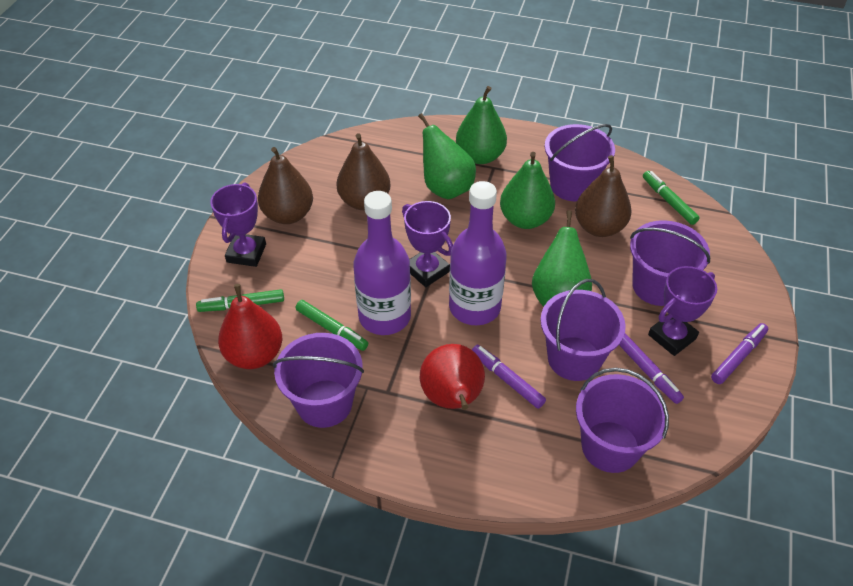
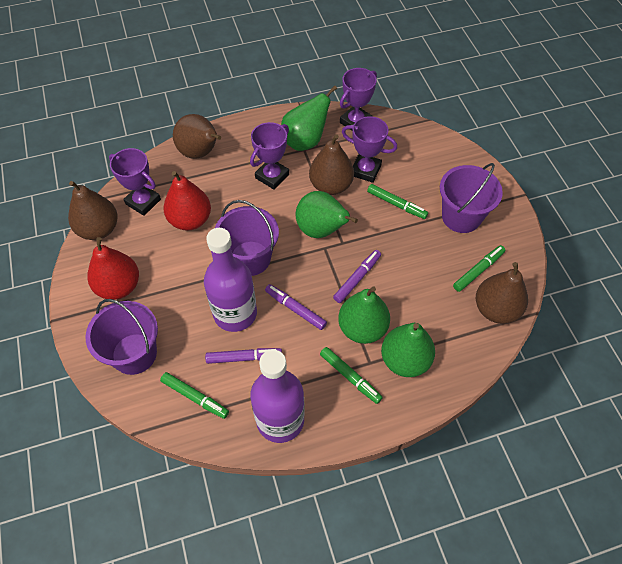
brown pear: 3 -> 4
green marker: 3 -> 4
purple bucket: 5 -> 3
purple trophy: 3 -> 4

